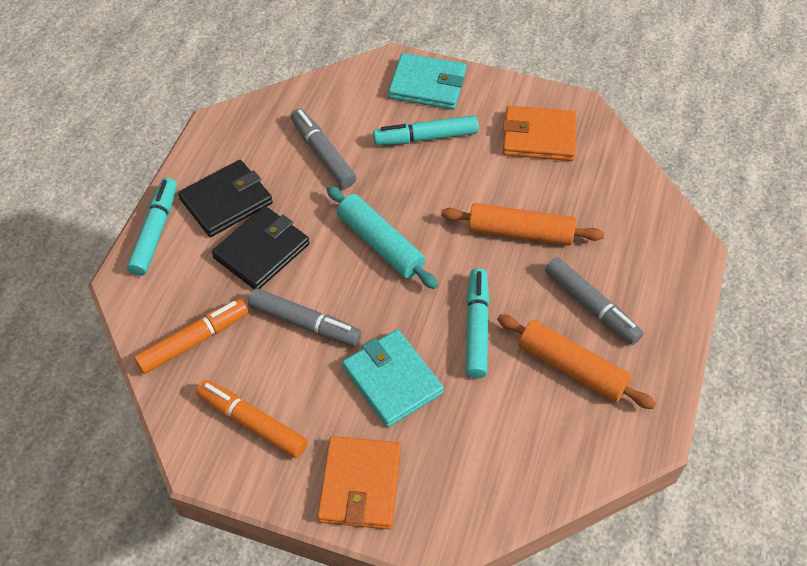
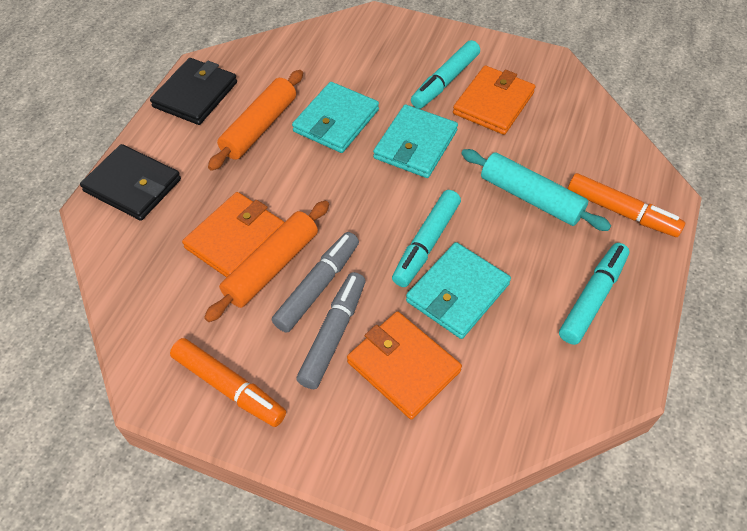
grey marker: 3 -> 2
orange wallet: 2 -> 3
turquoise wallet: 2 -> 3

